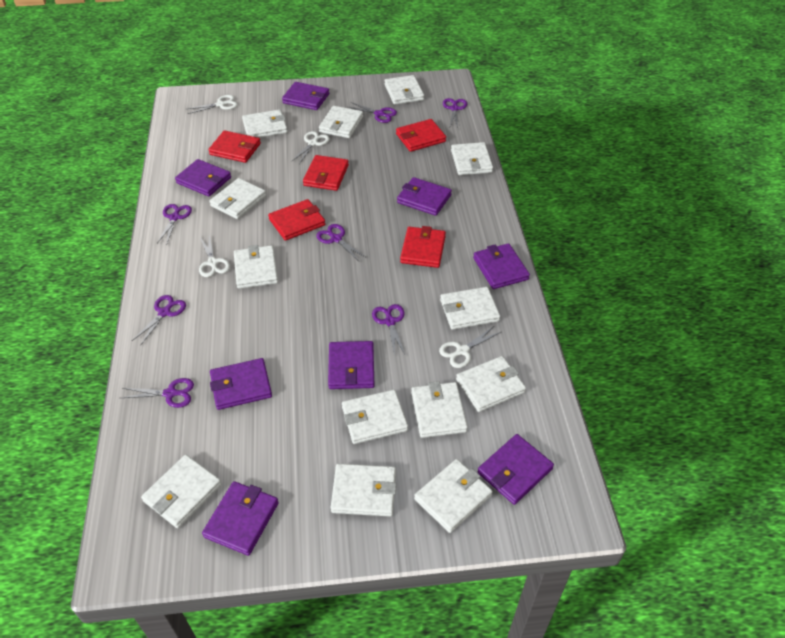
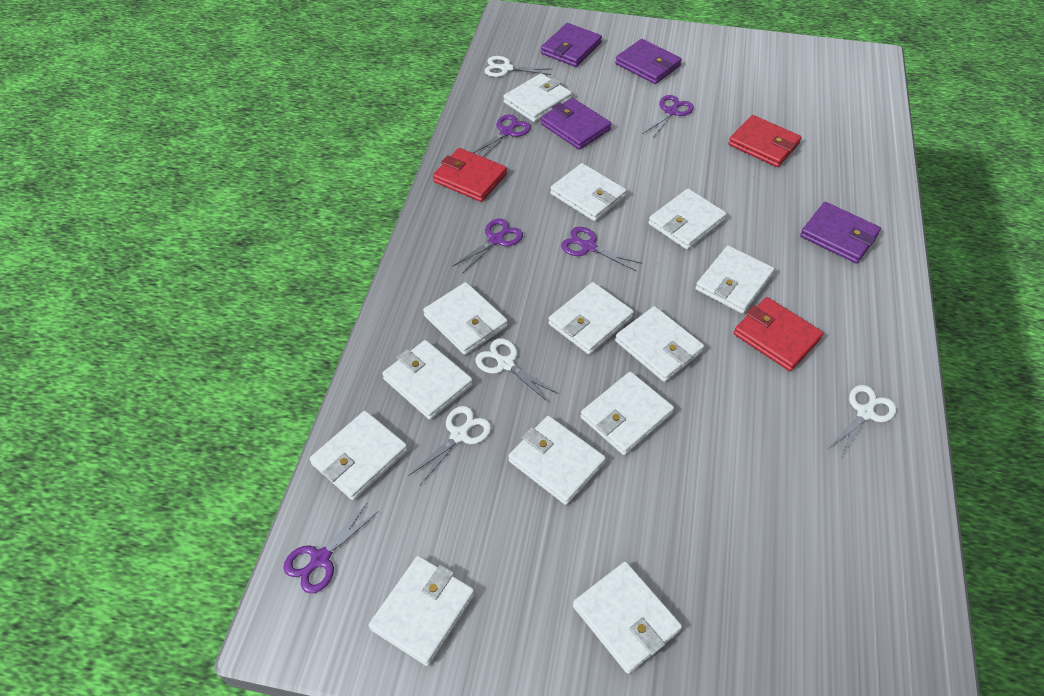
purple scissors: 7 -> 5
purple wallet: 8 -> 4
red wallet: 5 -> 3

